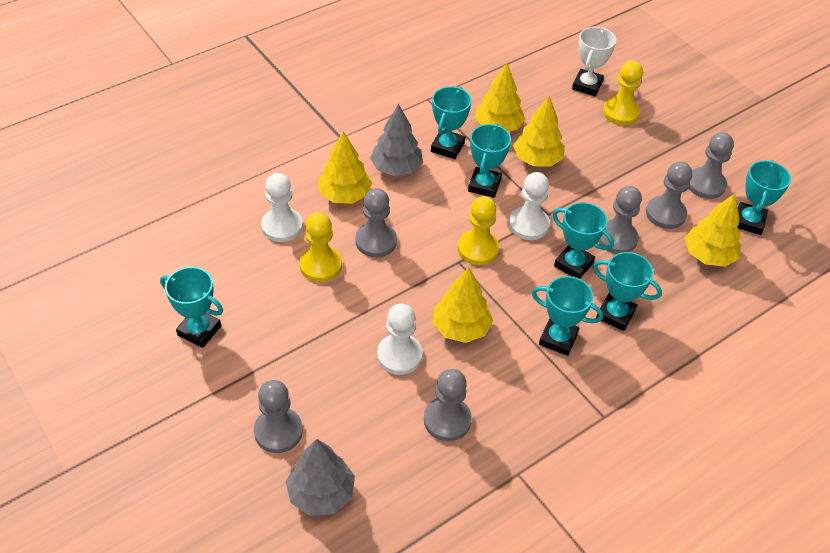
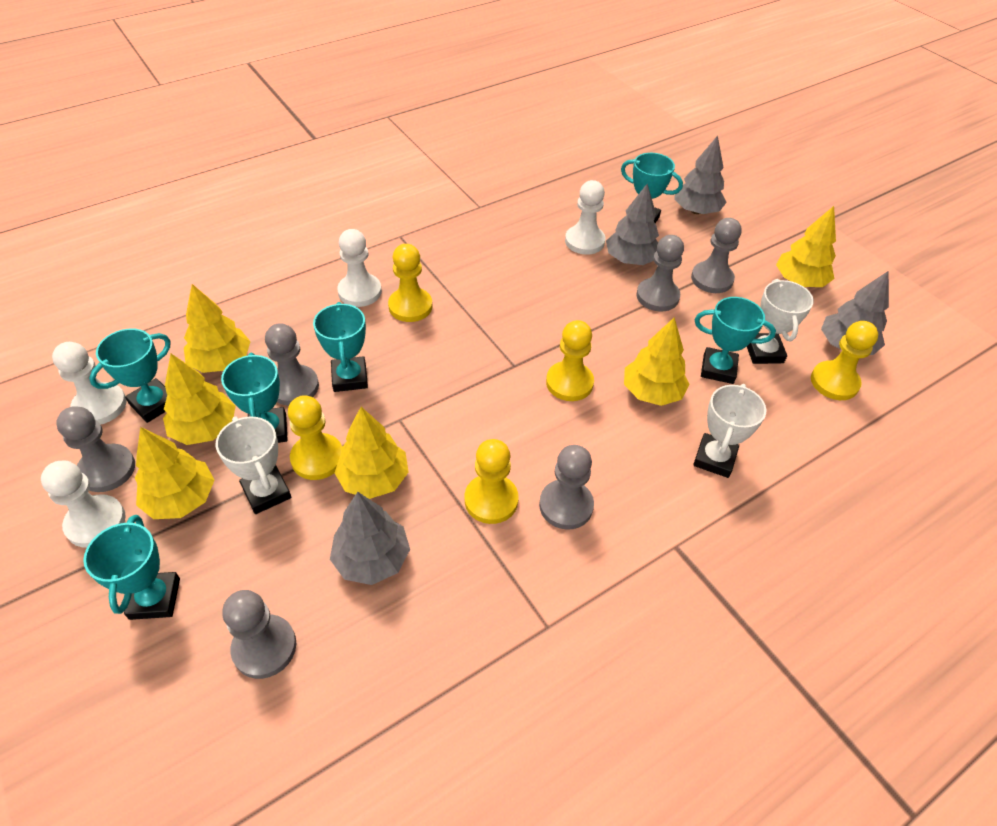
grey tree: 2 -> 4
turquoise trophy: 7 -> 6
white pawn: 3 -> 4
white trophy: 1 -> 3
yellow pawn: 3 -> 5
yellow tree: 5 -> 6

